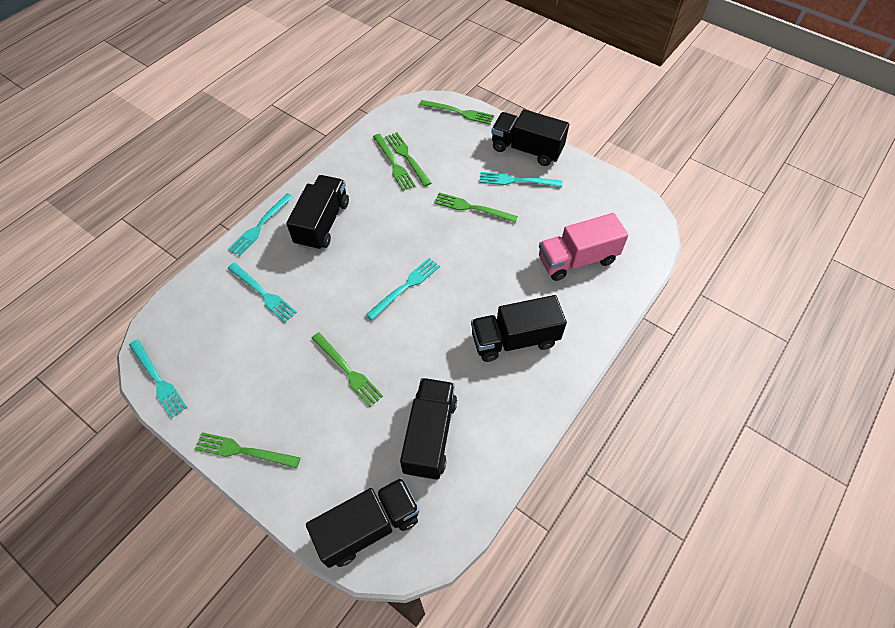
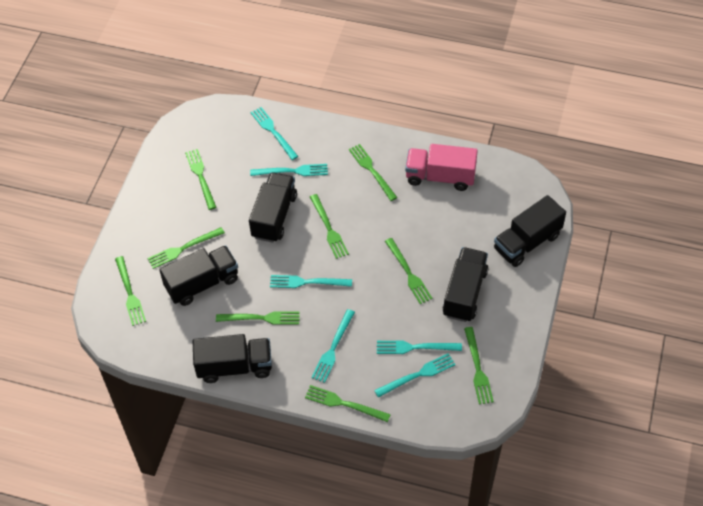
green fork: 6 -> 9
turquoise fork: 5 -> 6

